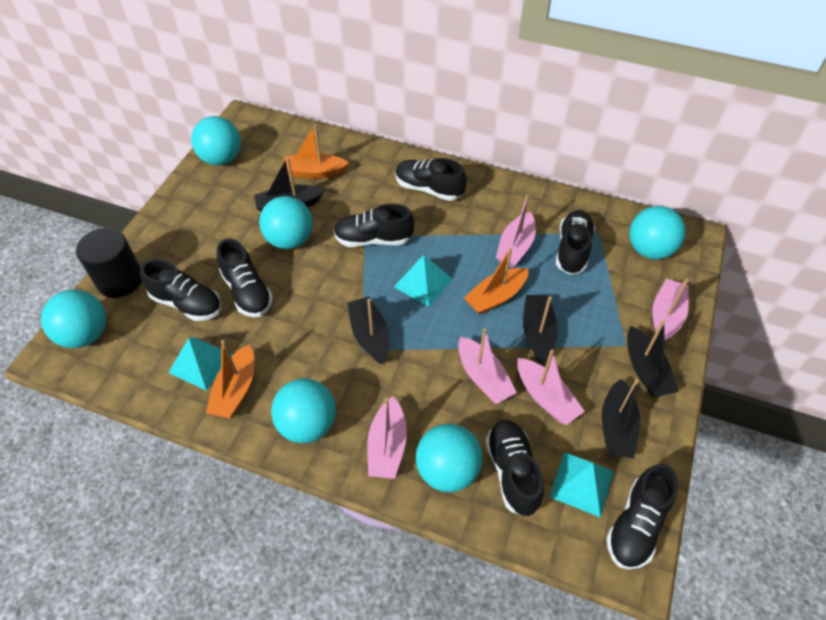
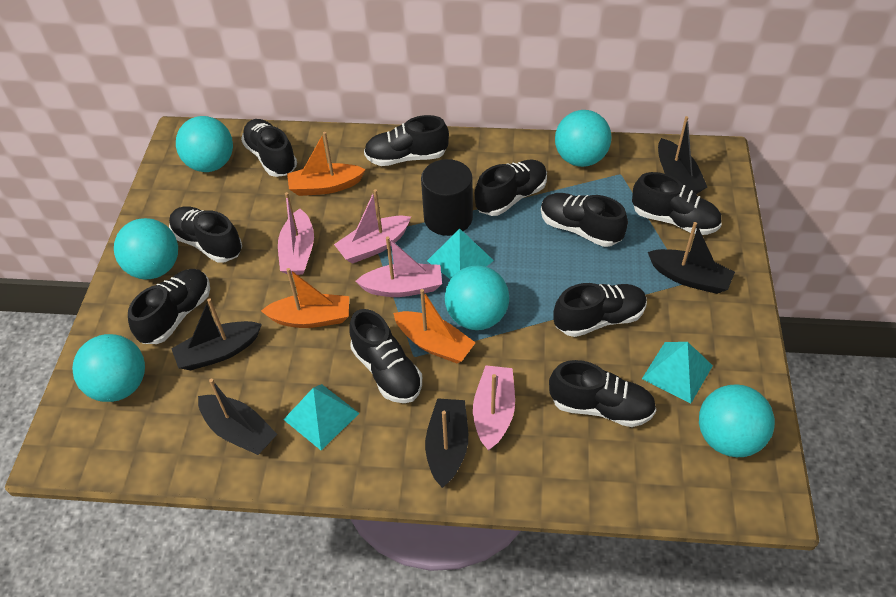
black shoe: 7 -> 10
pink boat: 5 -> 4

